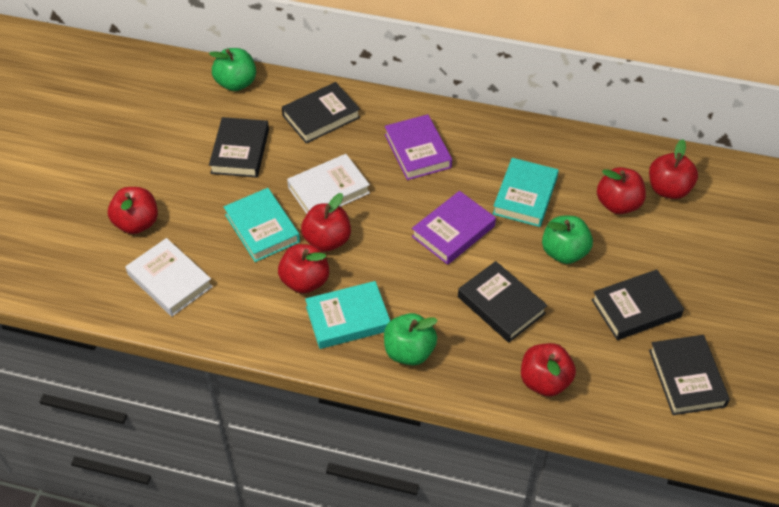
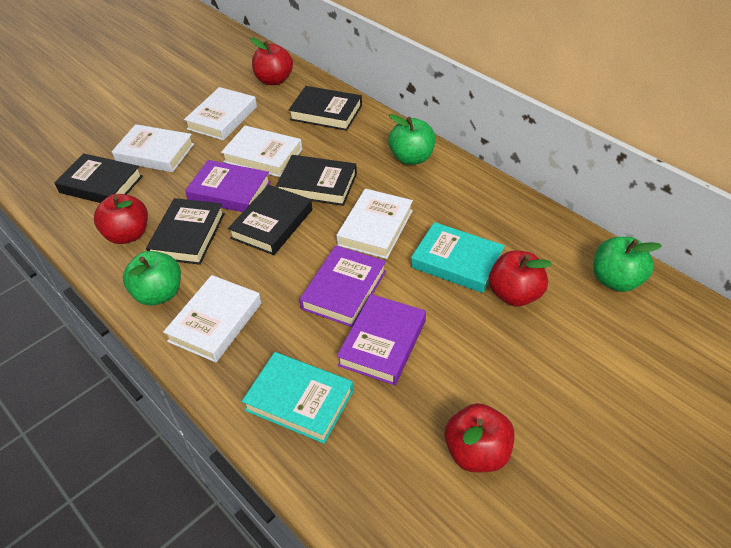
purple book: 2 -> 3
red apple: 6 -> 4
turquoise book: 3 -> 2
white book: 2 -> 5

